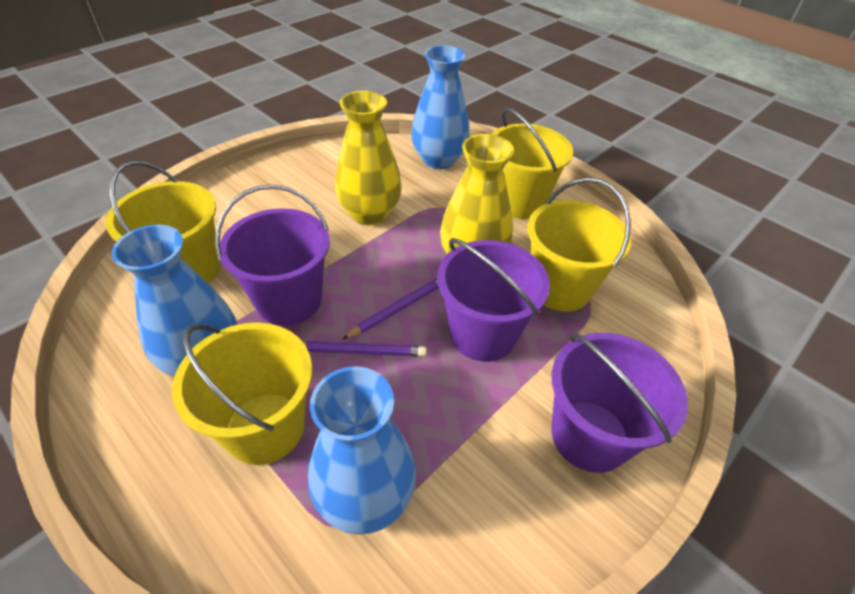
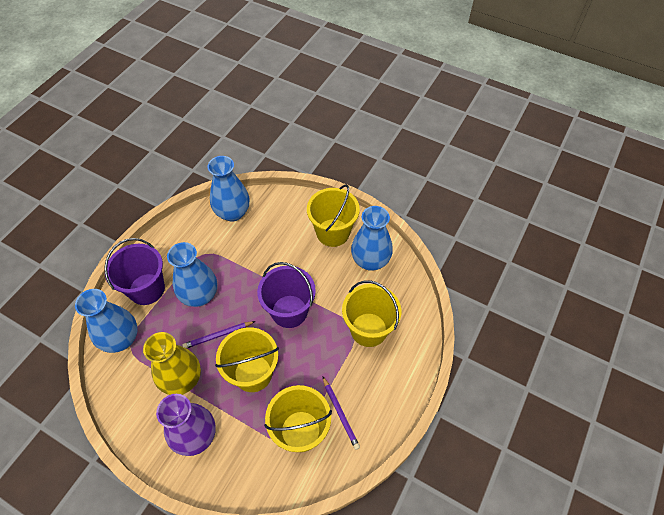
blue vase: 3 -> 4
purple bucket: 3 -> 2
purple vase: 0 -> 1
yellow vase: 2 -> 1

